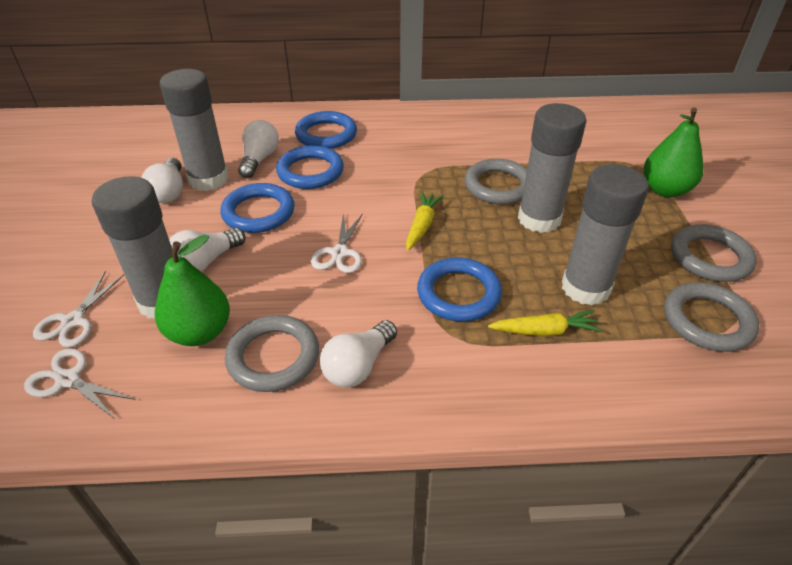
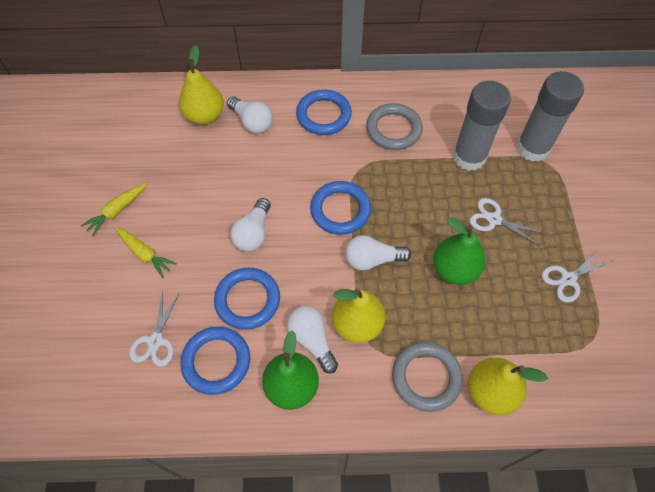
grey glue stick: 4 -> 2
grey ring: 4 -> 2
yellow pear: 0 -> 3

